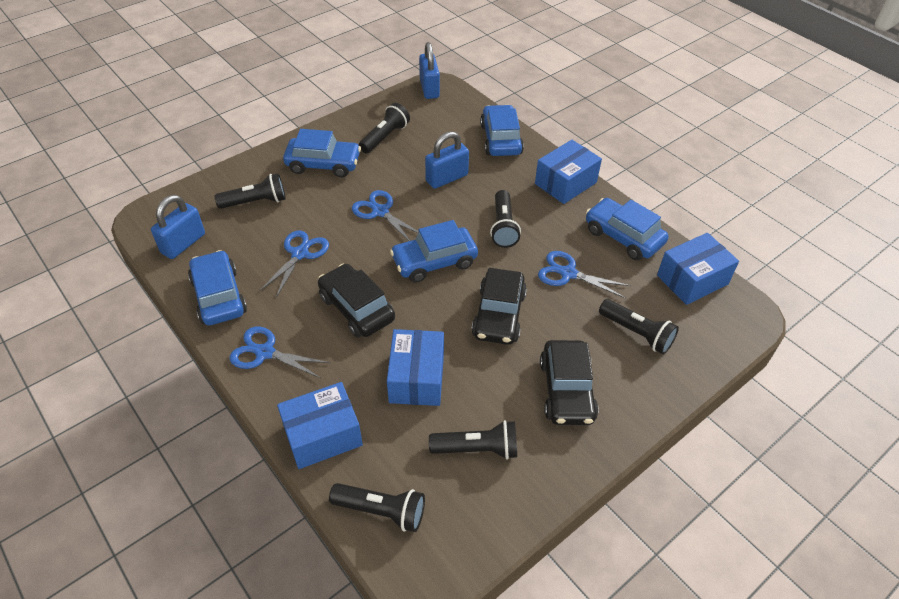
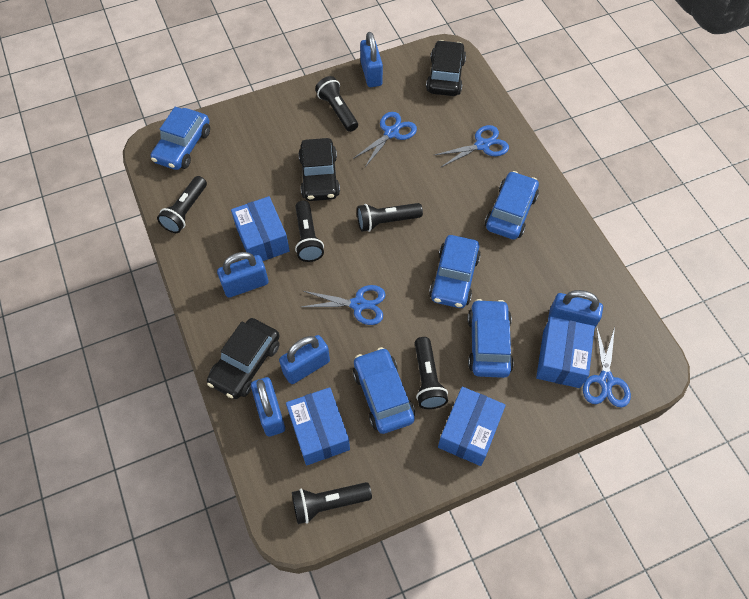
blue padlock: 3 -> 5

